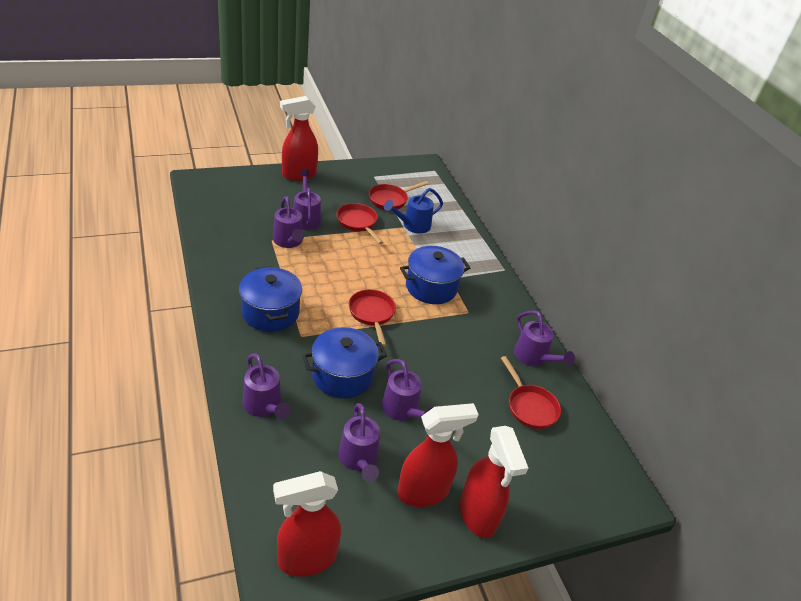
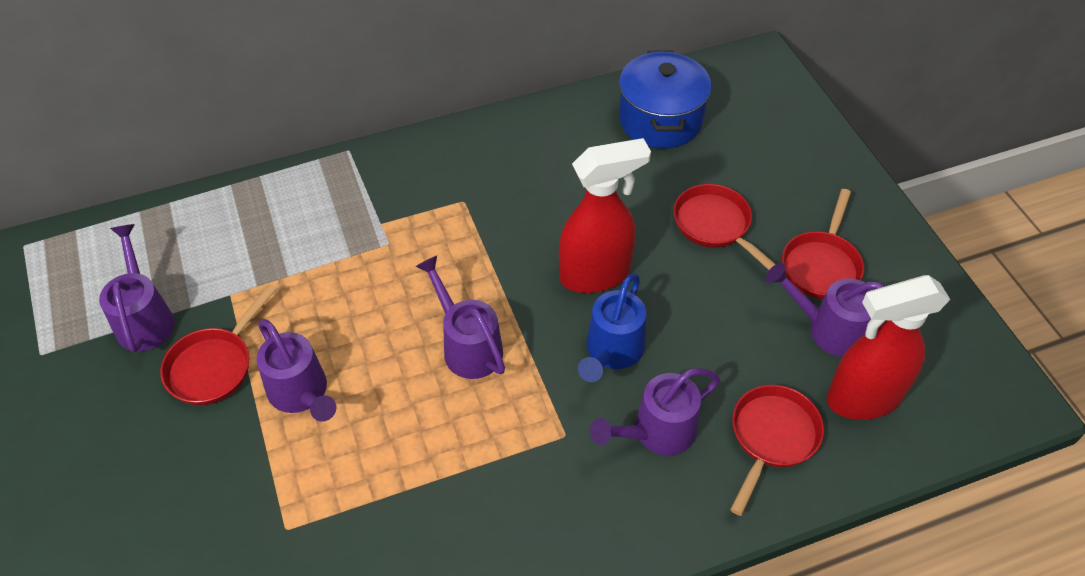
blue pot: 3 -> 1
purple watering can: 6 -> 5
red spray bottle: 4 -> 2

